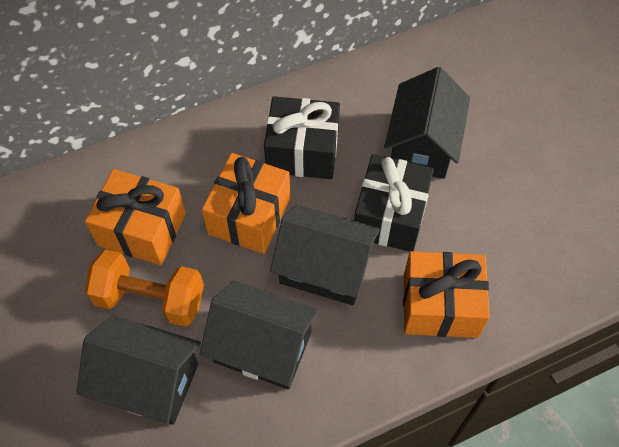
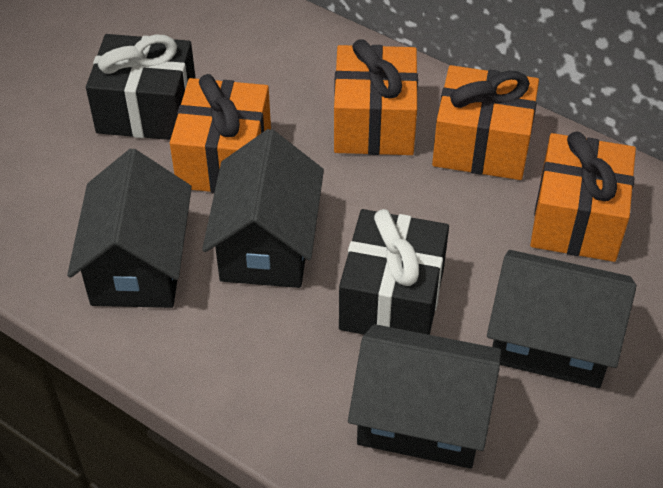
orange dumbbell: 1 -> 0
orange gift: 3 -> 4

